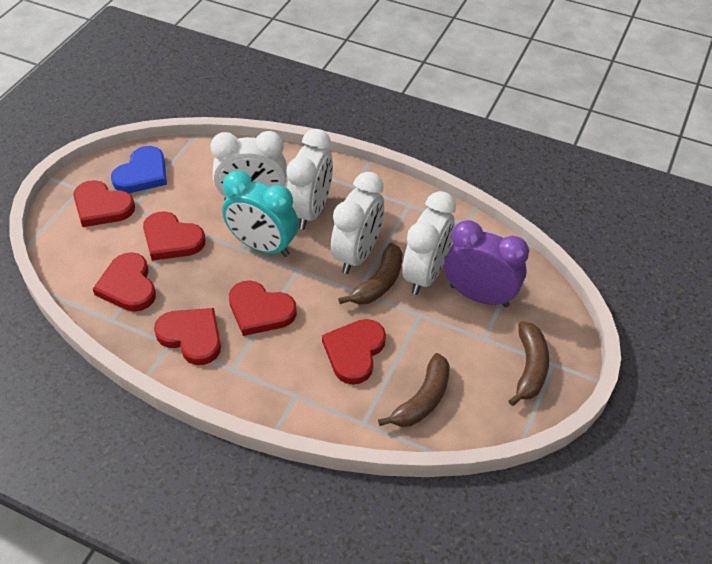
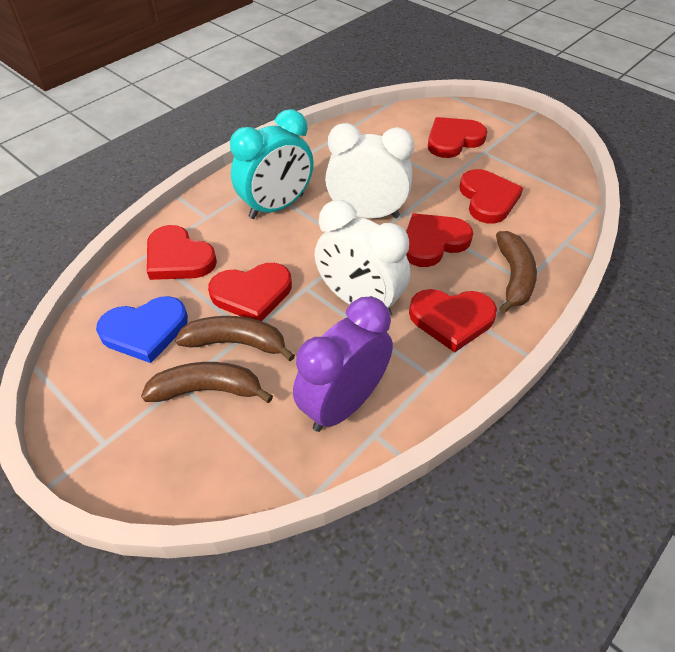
white clock: 4 -> 2

